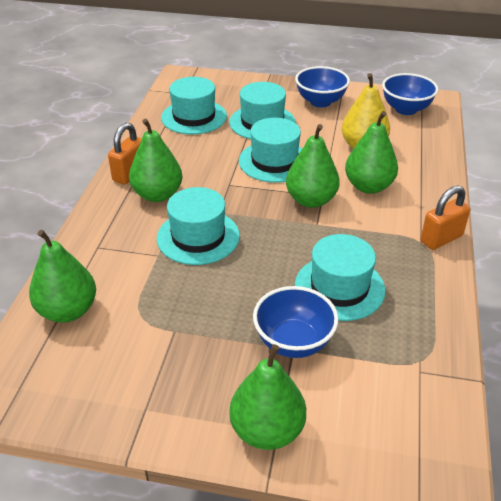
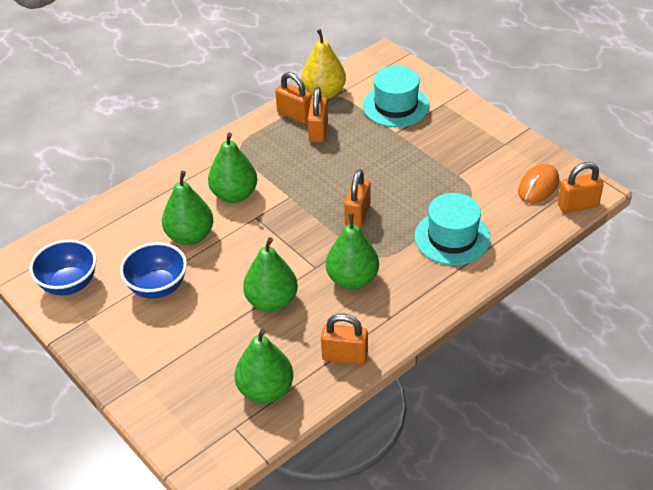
blue bowl: 3 -> 2
orange mouse: 0 -> 1
orange padlock: 2 -> 5
turquoise hat: 5 -> 2

